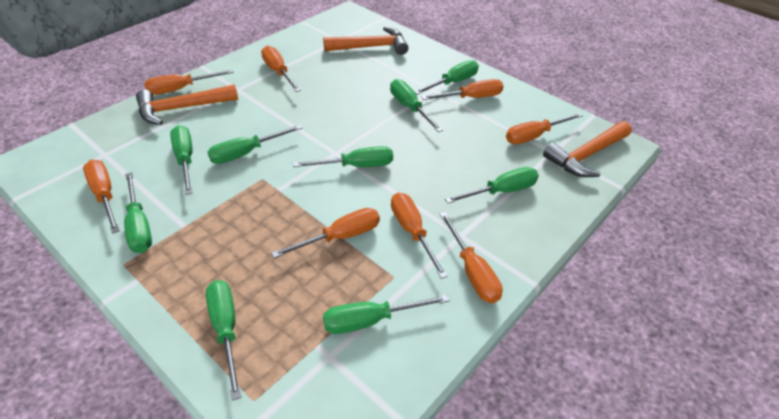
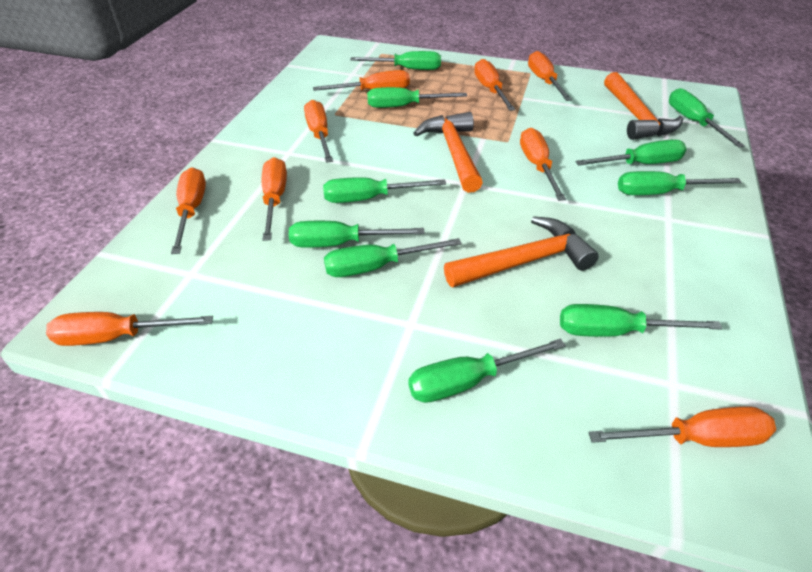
green screwdriver: 9 -> 10
orange screwdriver: 8 -> 9

